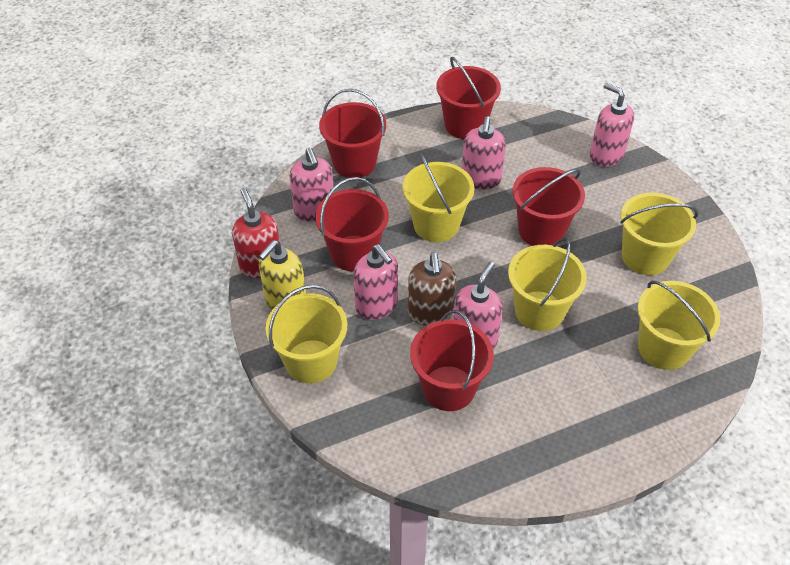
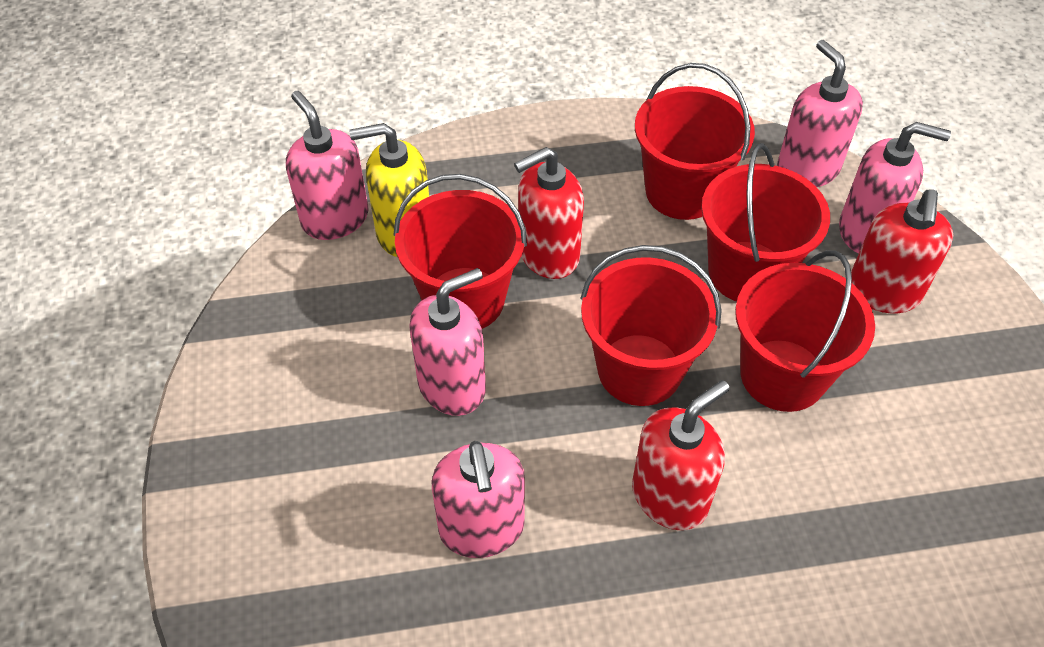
brown soap dispenser: 1 -> 0
red soap dispenser: 1 -> 3
yellow bucket: 5 -> 0

